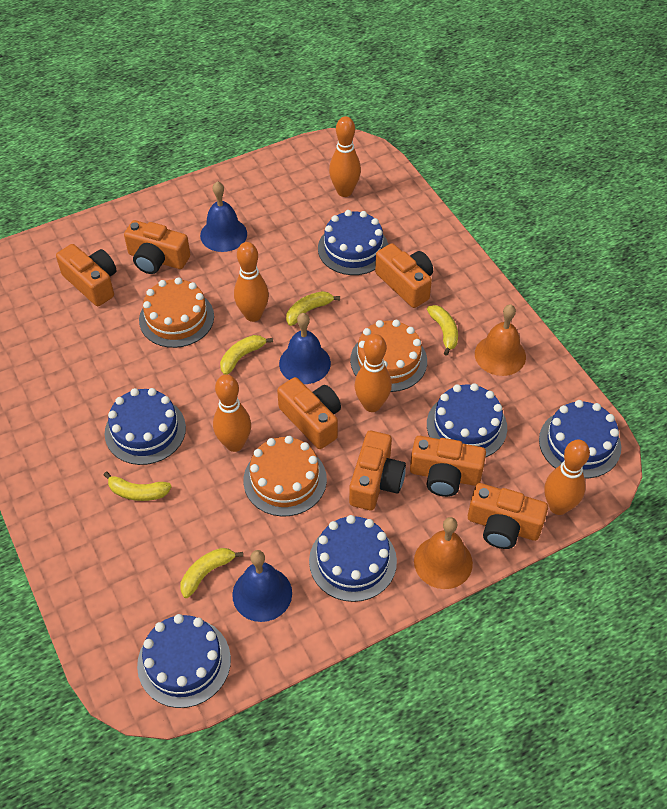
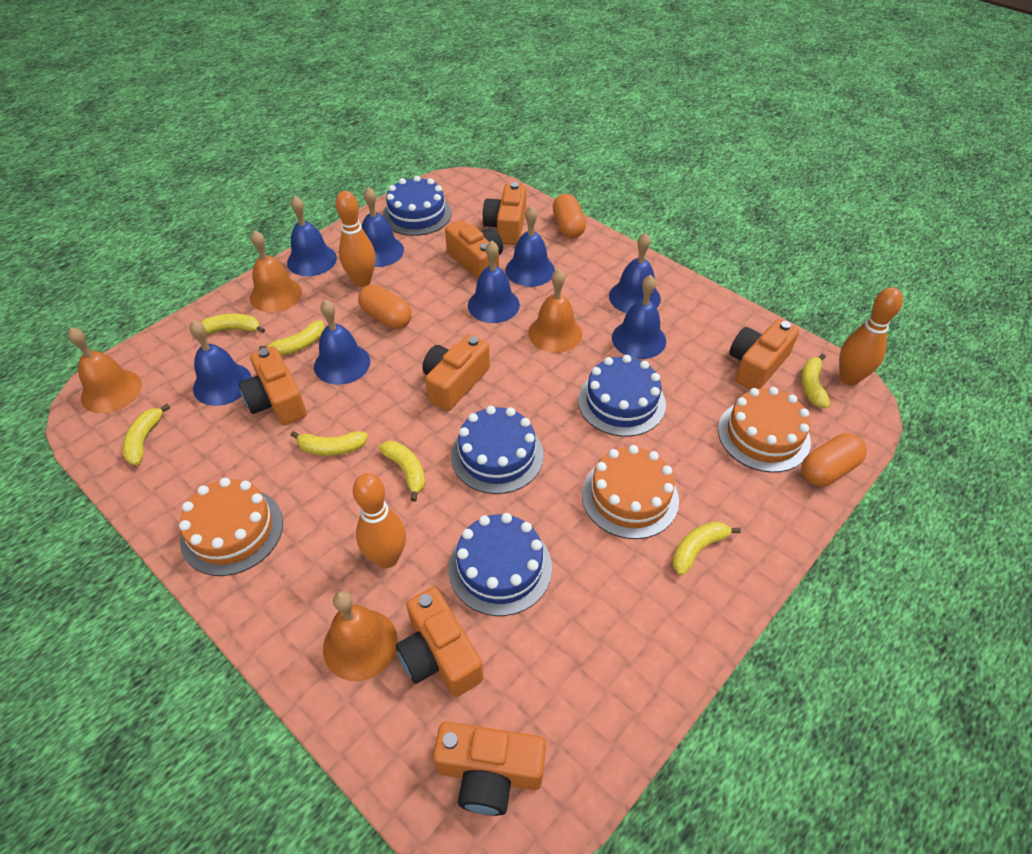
blue bell: 3 -> 8
blue cake: 6 -> 4
orange bell: 2 -> 4
orange bowling pin: 5 -> 3
orange capsule: 0 -> 3
yellow banana: 5 -> 7

